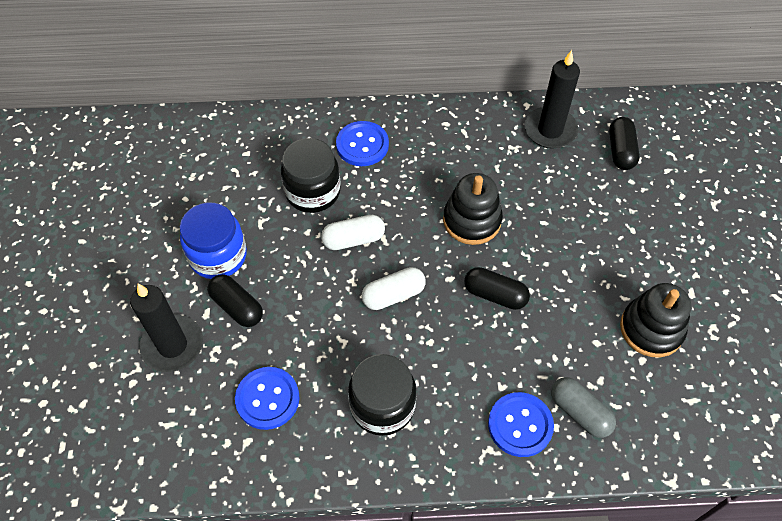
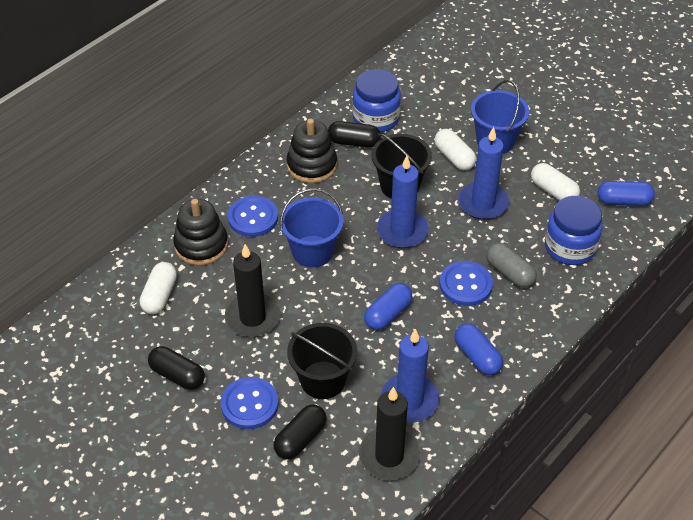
black bucket: 0 -> 2
black jar: 2 -> 0
blue bucket: 0 -> 2
blue candle: 0 -> 3
blue capsule: 0 -> 3
blue jar: 1 -> 2
white capsule: 2 -> 3

